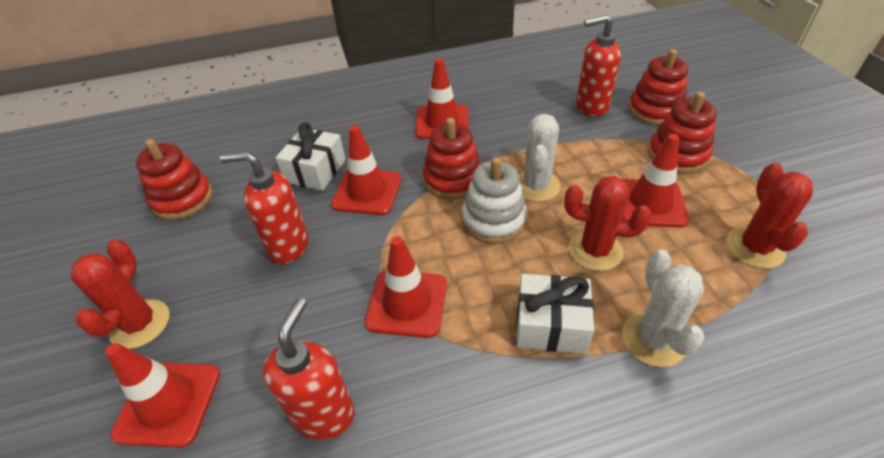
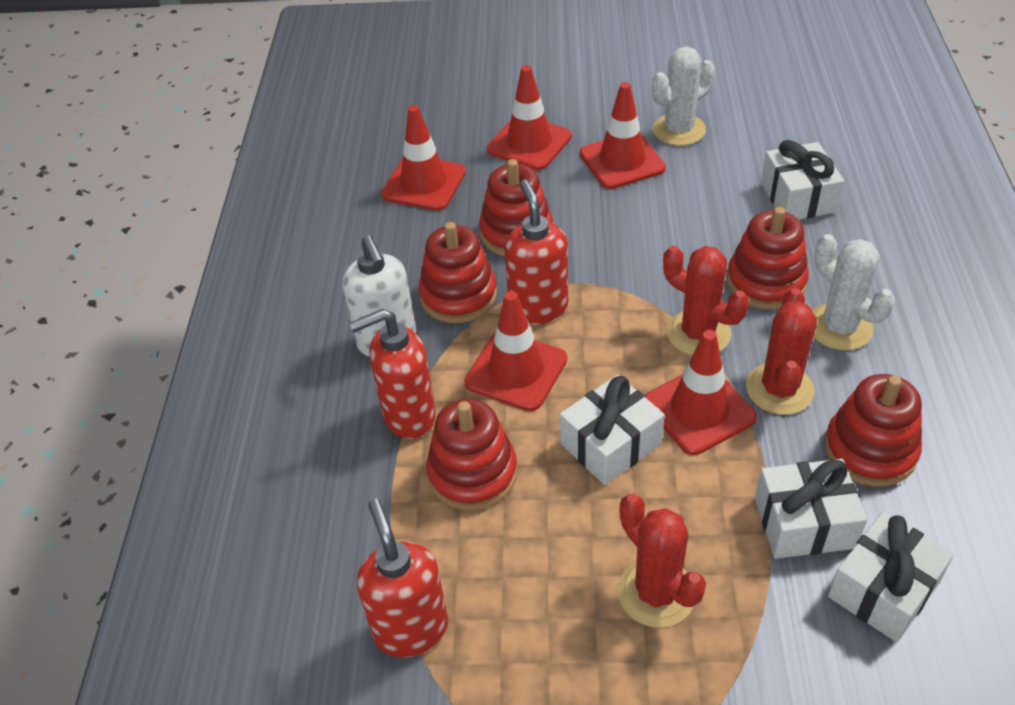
red stacking toy: 4 -> 5
white gift: 2 -> 4
white soap dispenser: 0 -> 1
white stacking toy: 1 -> 0

